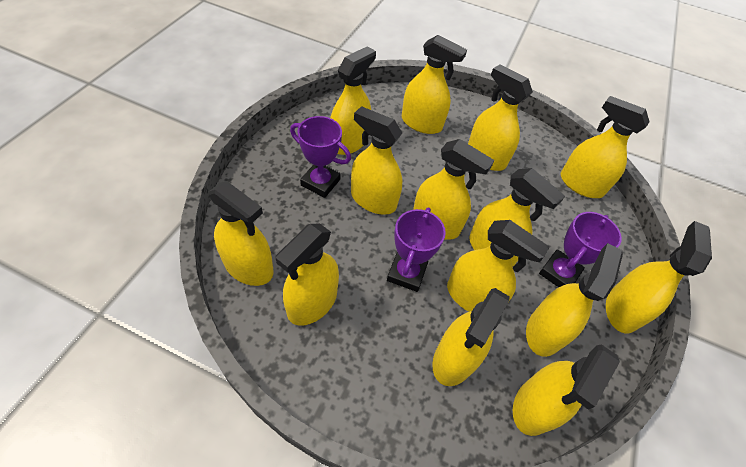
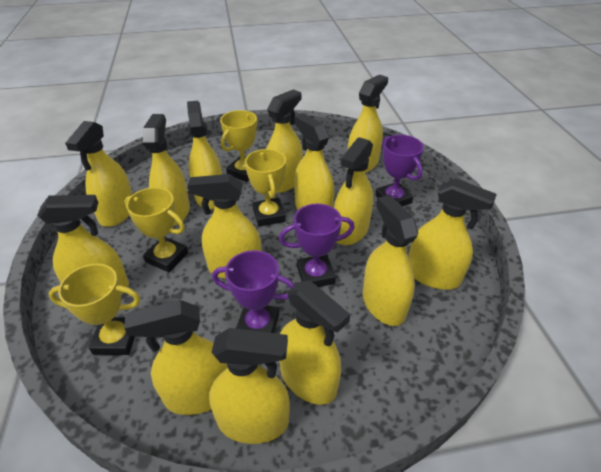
yellow trophy: 0 -> 4

